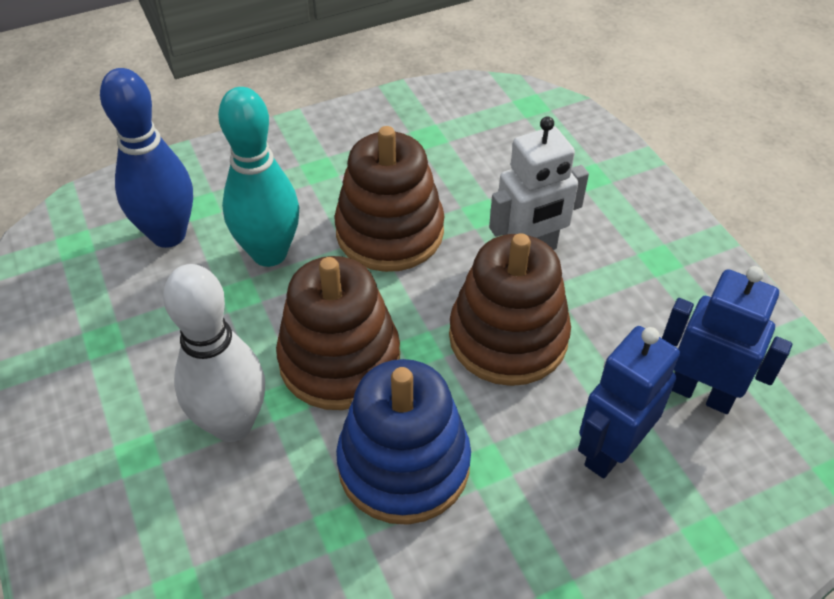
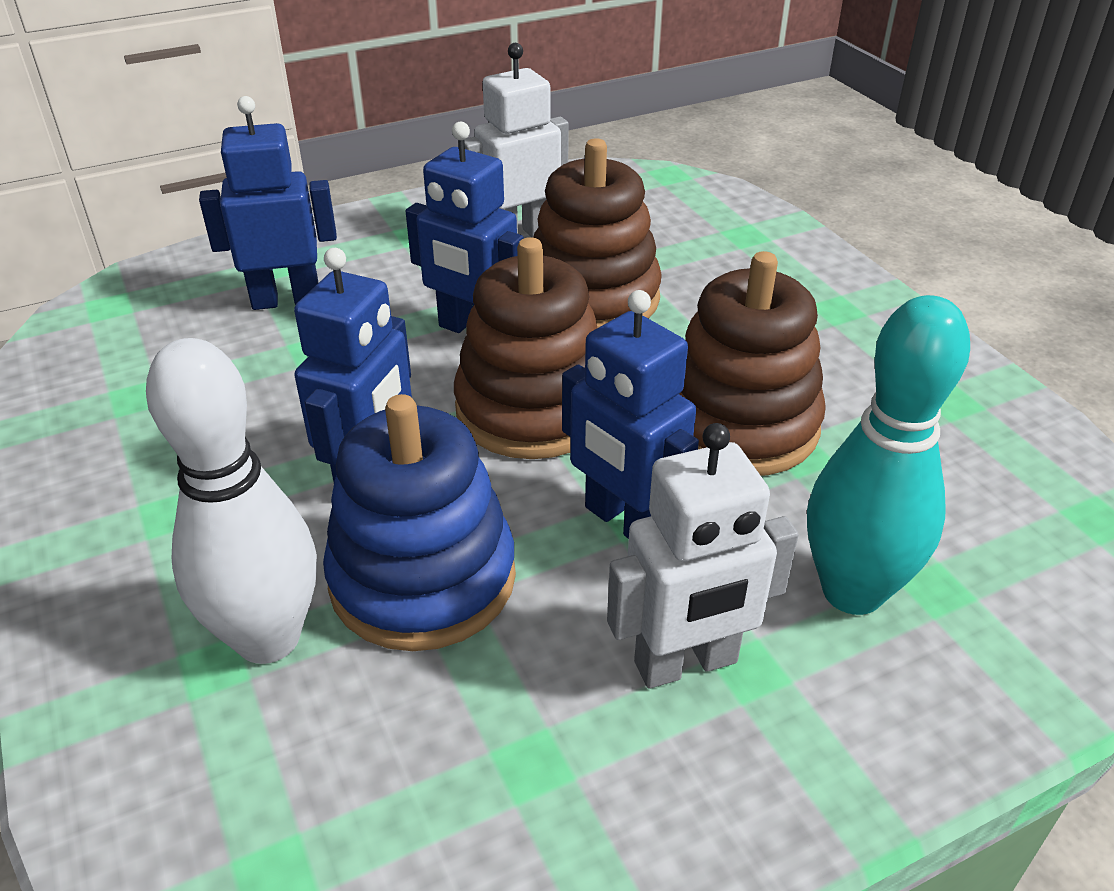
blue bowling pin: 1 -> 0
blue robot: 2 -> 4
white robot: 1 -> 2

